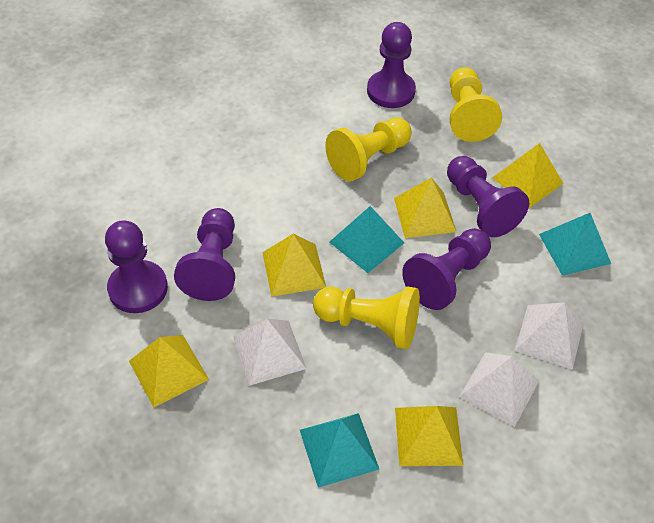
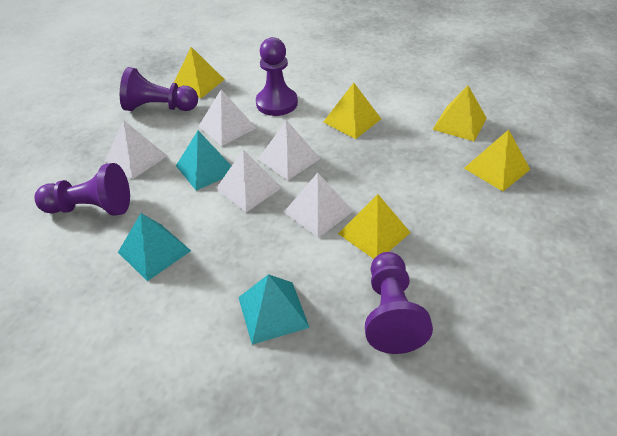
purple pawn: 5 -> 4
white pyramid: 3 -> 5
yellow pawn: 3 -> 0

